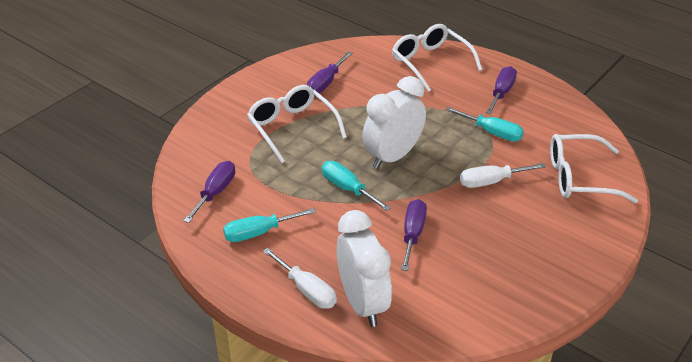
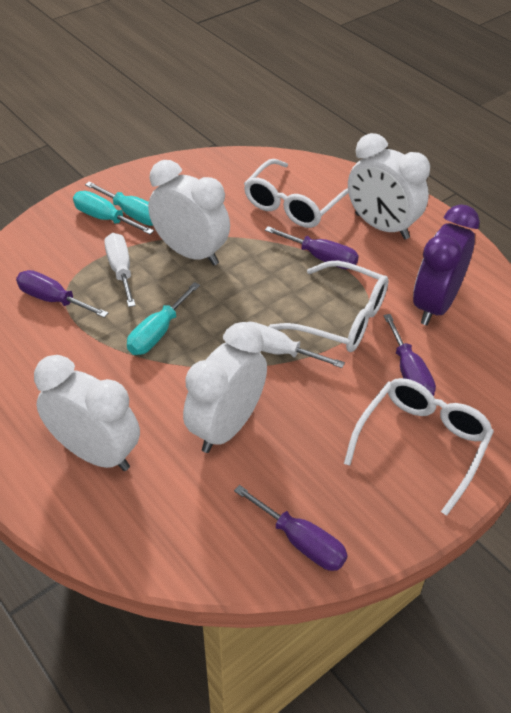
purple clock: 0 -> 1
white clock: 2 -> 4

